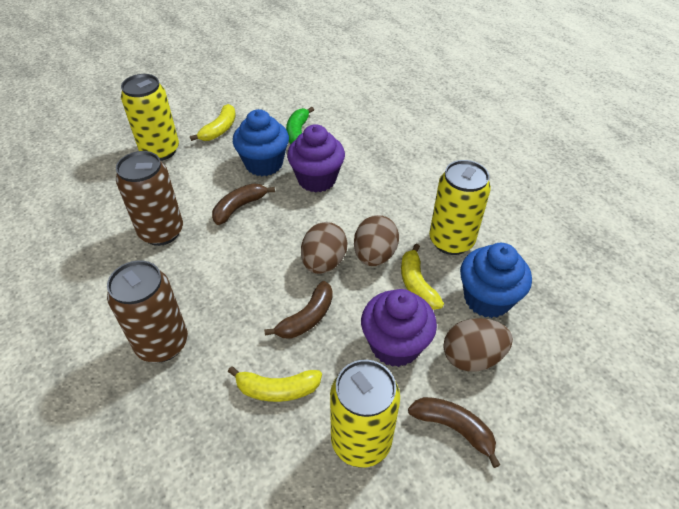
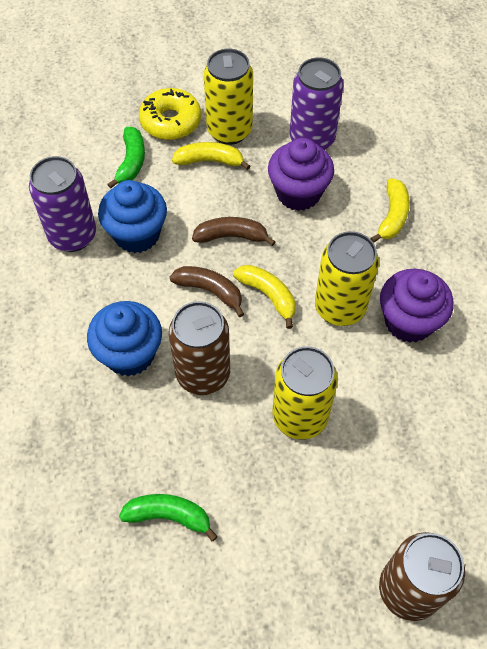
brown banana: 3 -> 2
brown egg: 3 -> 0
green banana: 1 -> 2
purple can: 0 -> 2
yellow donut: 0 -> 1

